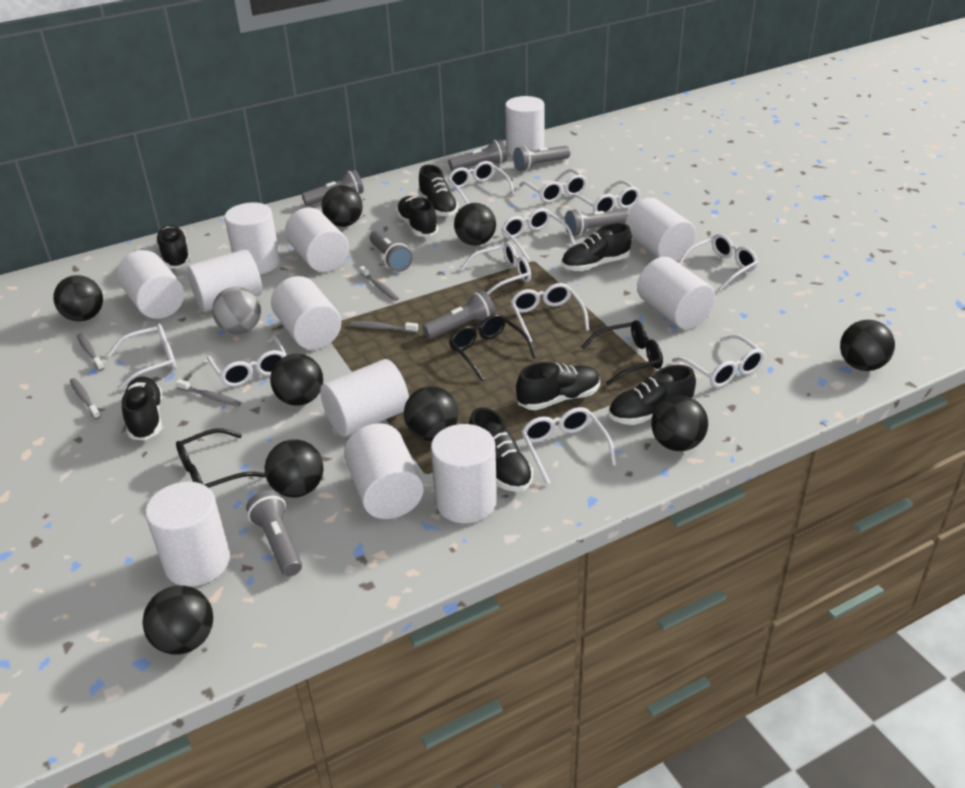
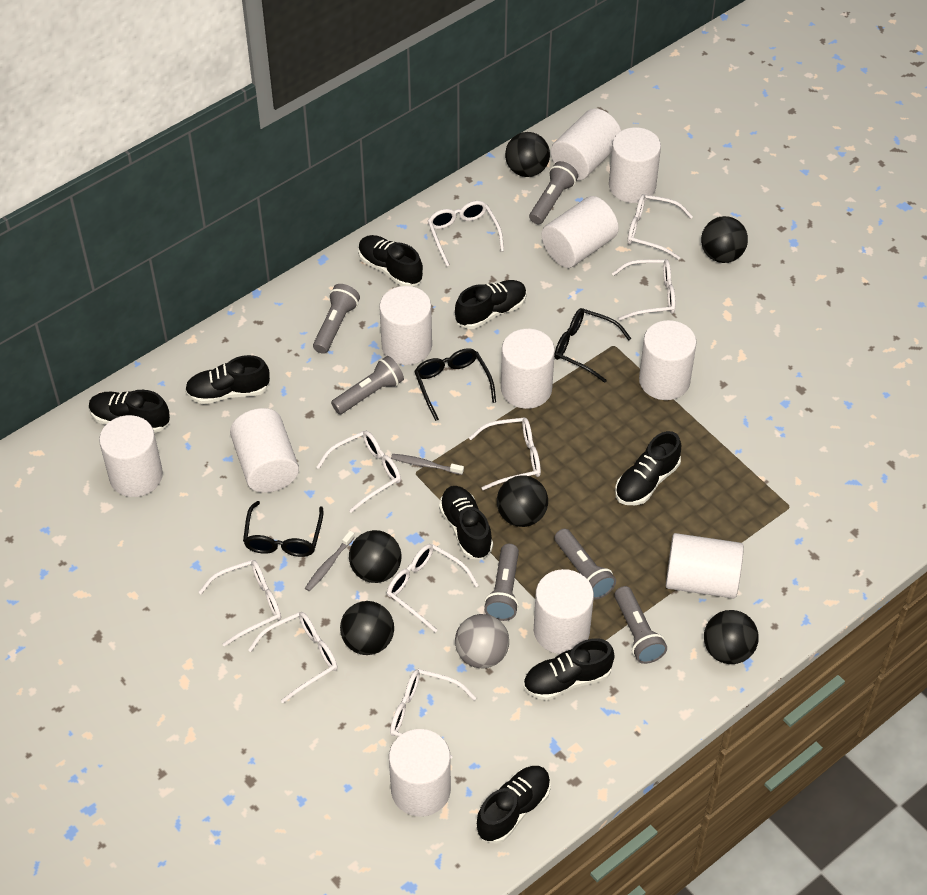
black ball: 9 -> 6
grey flashlight: 7 -> 6
grey toothbrush: 5 -> 2
white cylinder: 12 -> 11
white glasses: 11 -> 9

